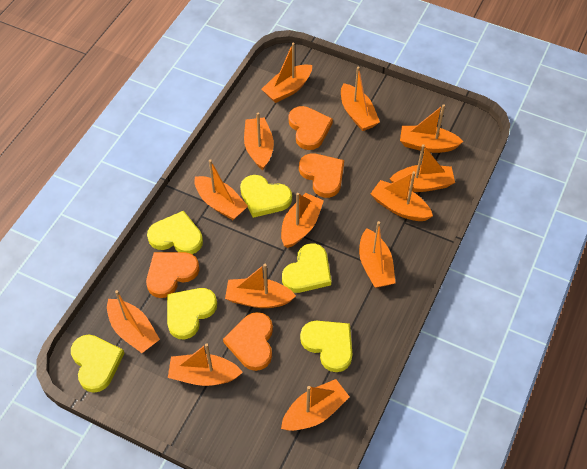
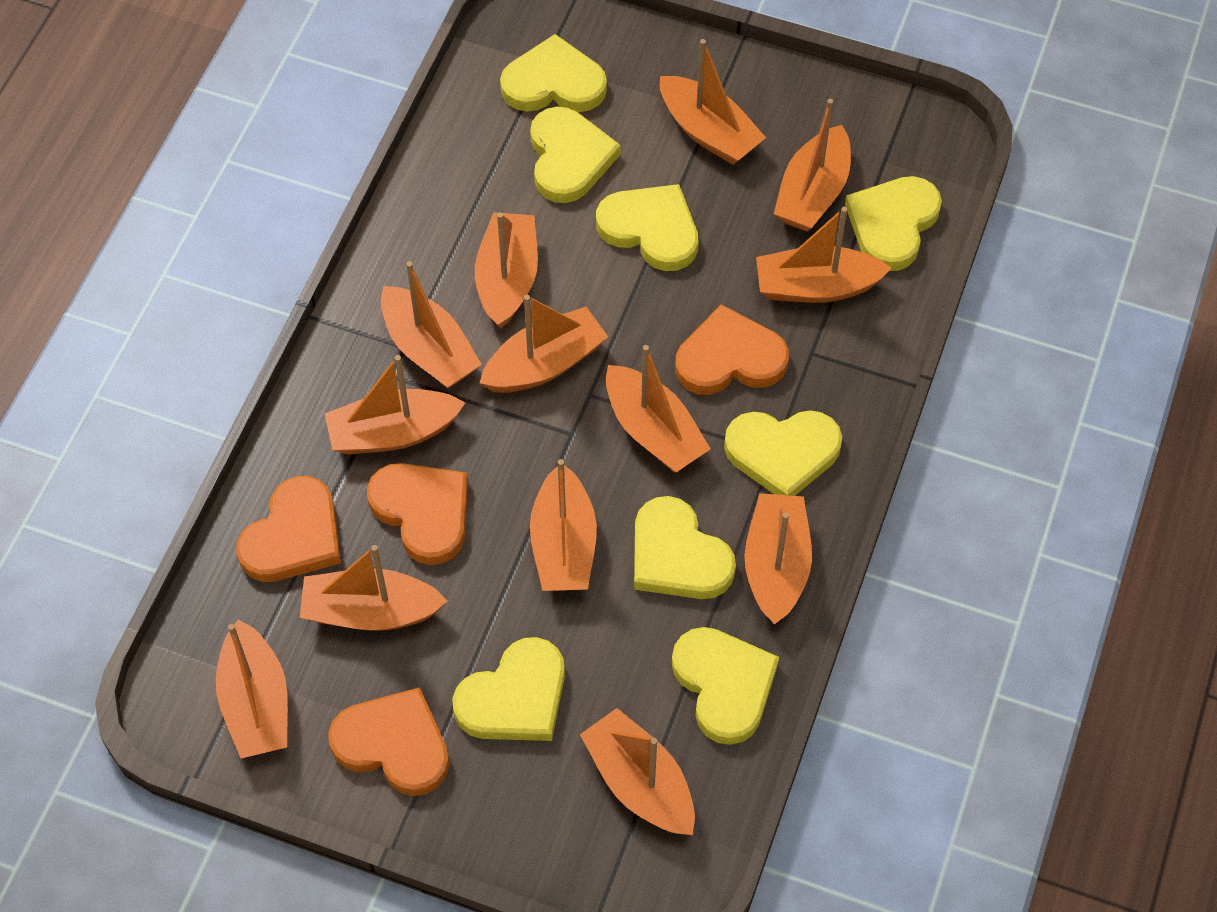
yellow heart: 6 -> 8

